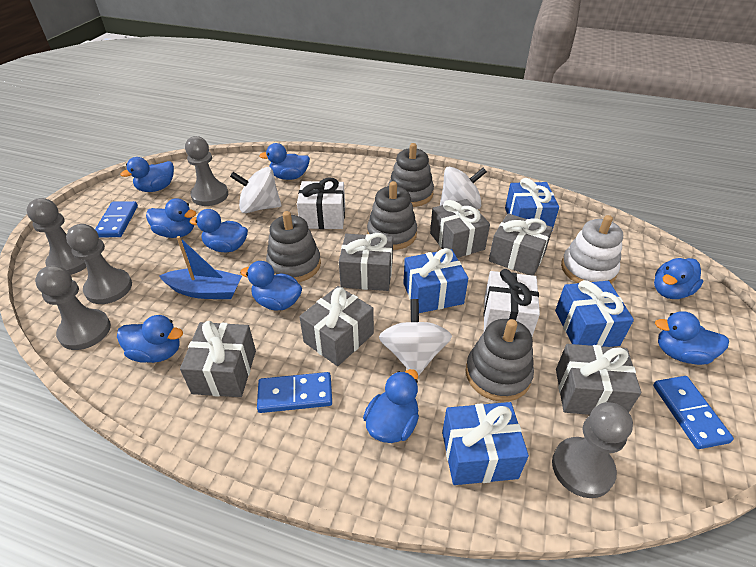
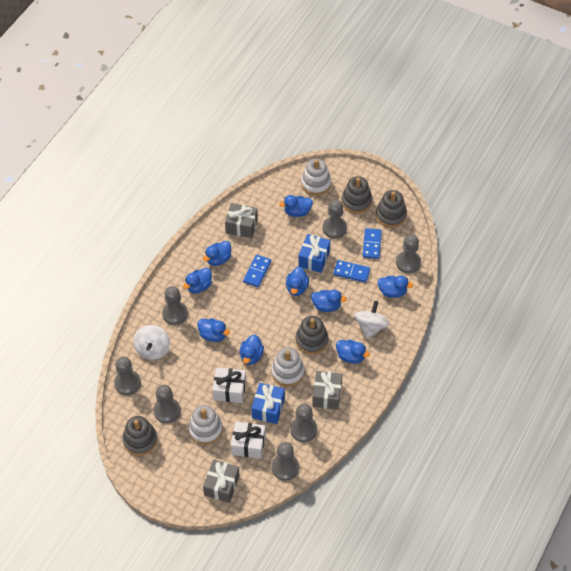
blue boat: 1 -> 0
blue gift: 4 -> 2
grey gift: 6 -> 3
grey pawn: 5 -> 7
white spinning top: 3 -> 2
white stacking toy: 1 -> 3

